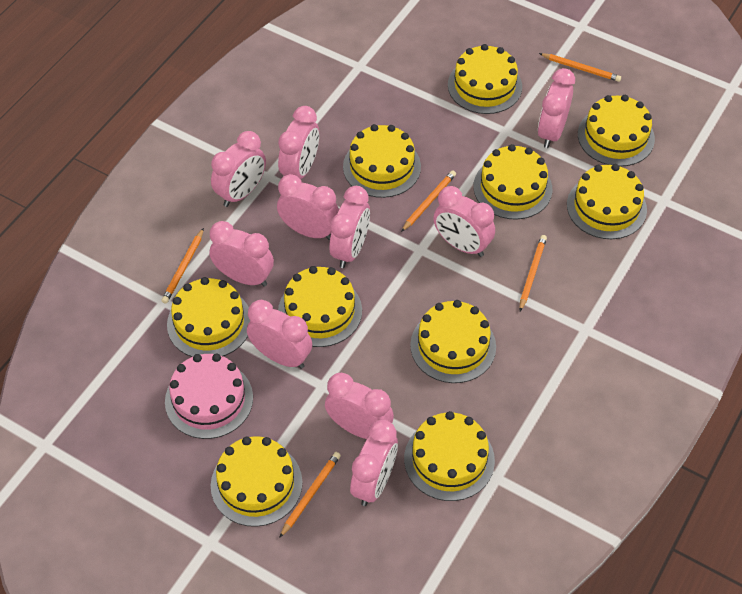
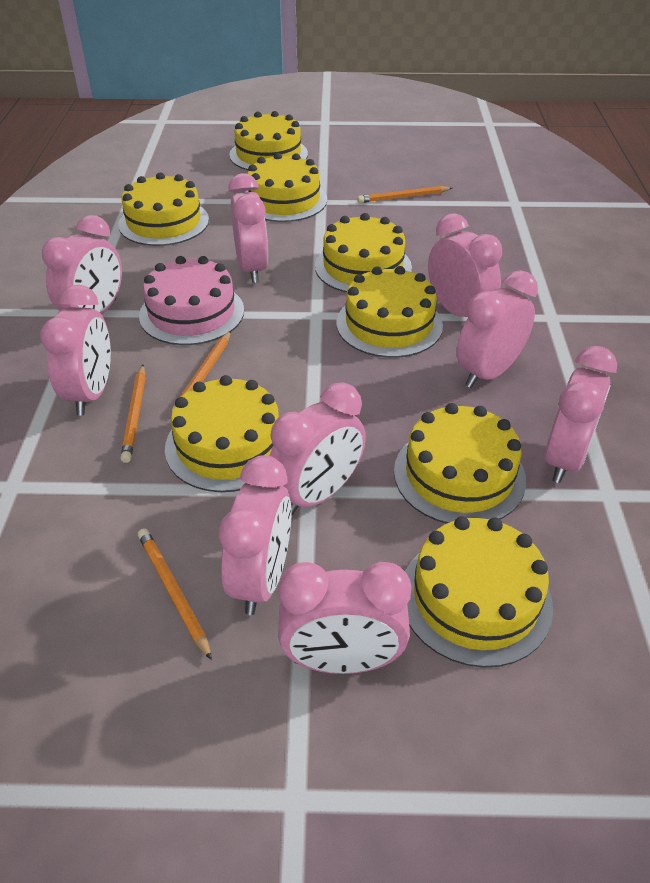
orange pencil: 5 -> 4
pink clock: 10 -> 9
yellow cake: 10 -> 8

